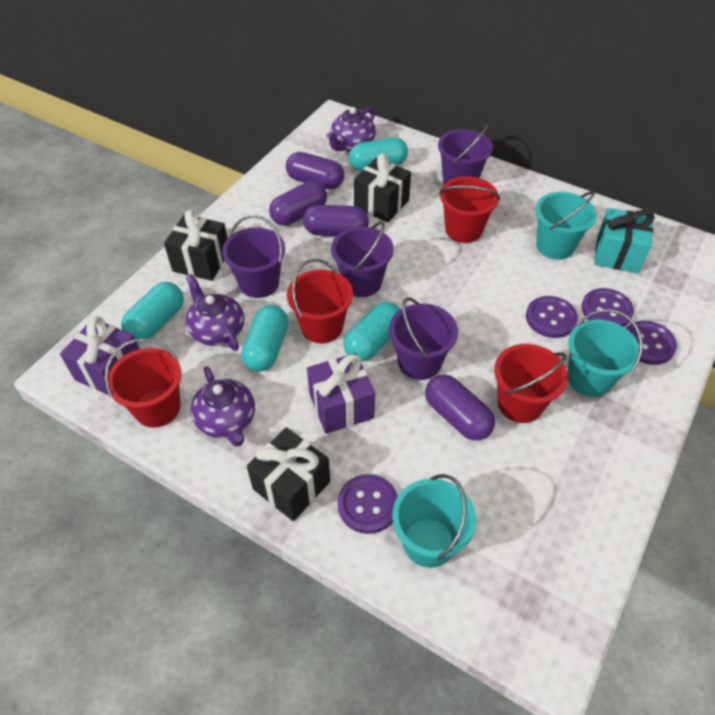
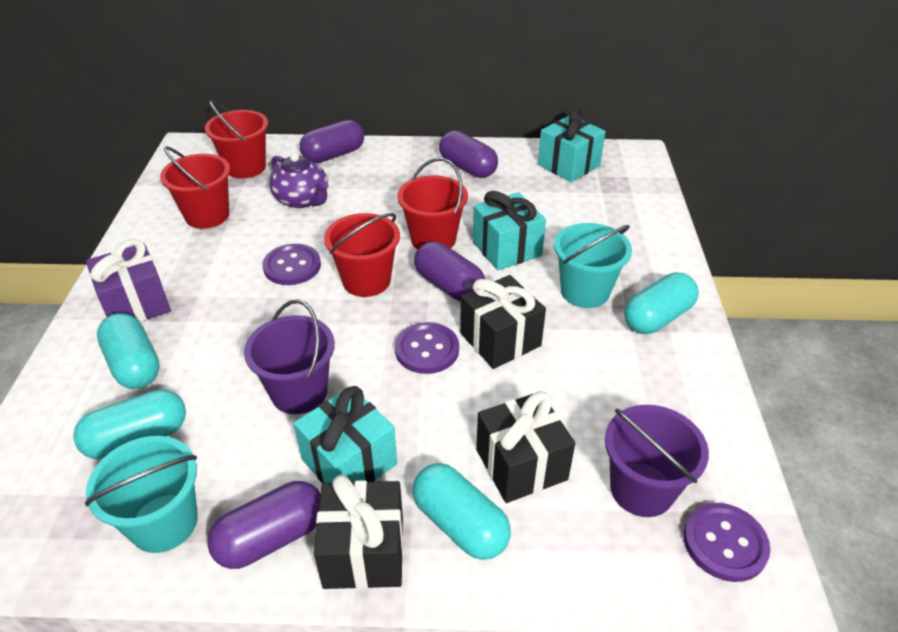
purple bucket: 4 -> 2
purple button: 4 -> 3
purple gift: 2 -> 1
purple teapot: 3 -> 1
turquoise bucket: 3 -> 2
turquoise gift: 1 -> 3

